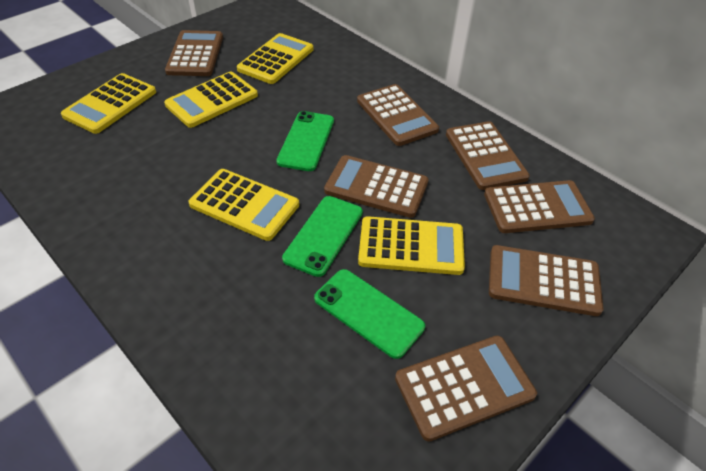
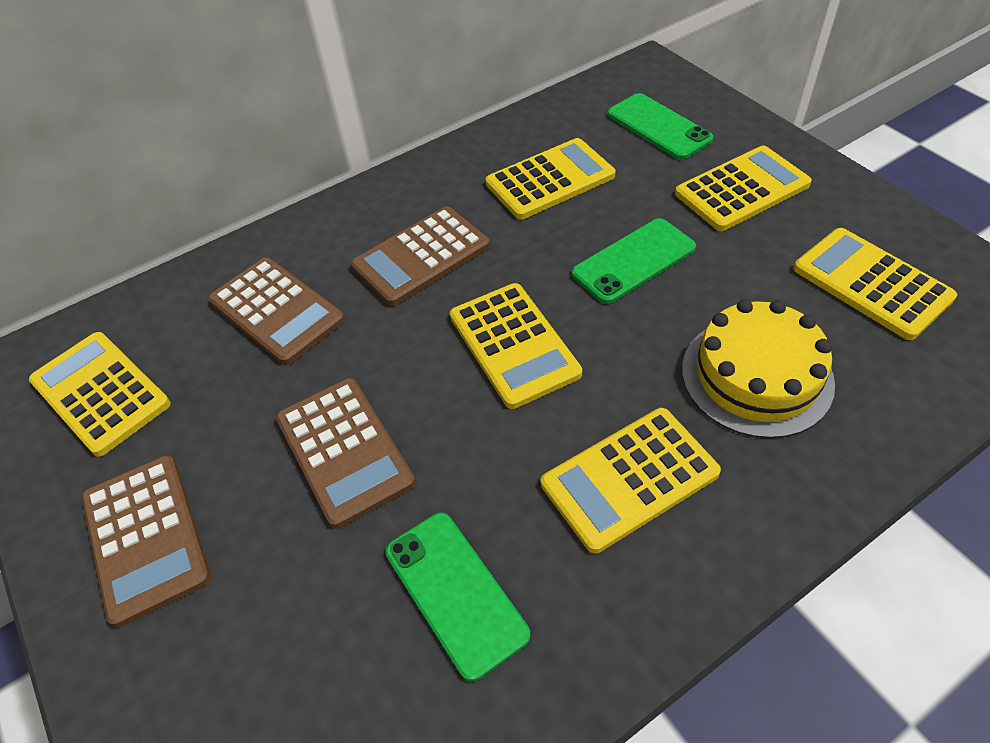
brown calculator: 7 -> 4
yellow cake: 0 -> 1
yellow calculator: 5 -> 6

